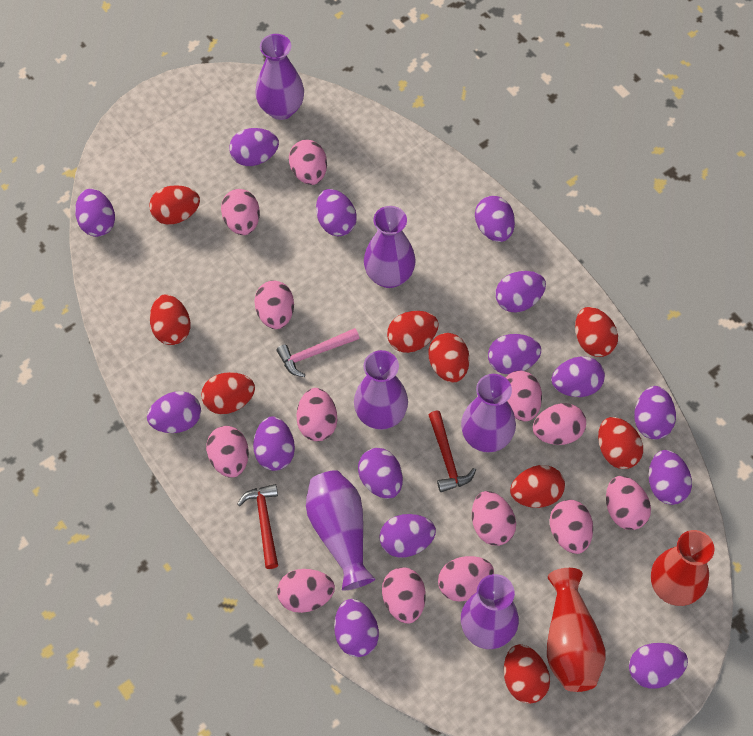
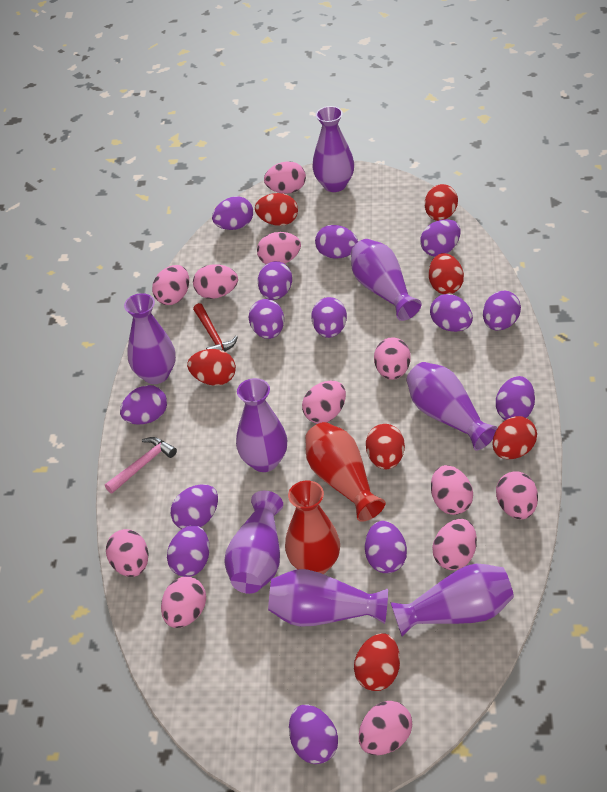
pink egg: 13 -> 12
purple egg: 15 -> 14
purple vase: 6 -> 8
red egg: 9 -> 7
red hammer: 2 -> 1

